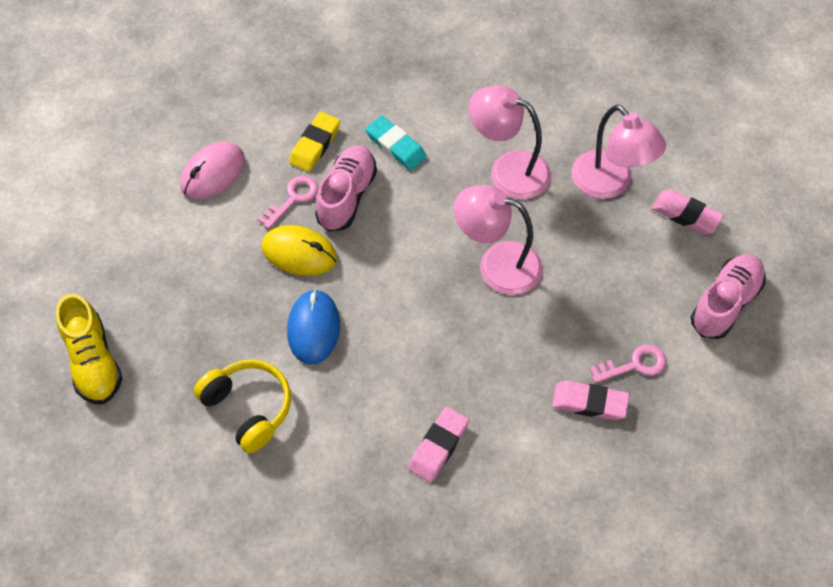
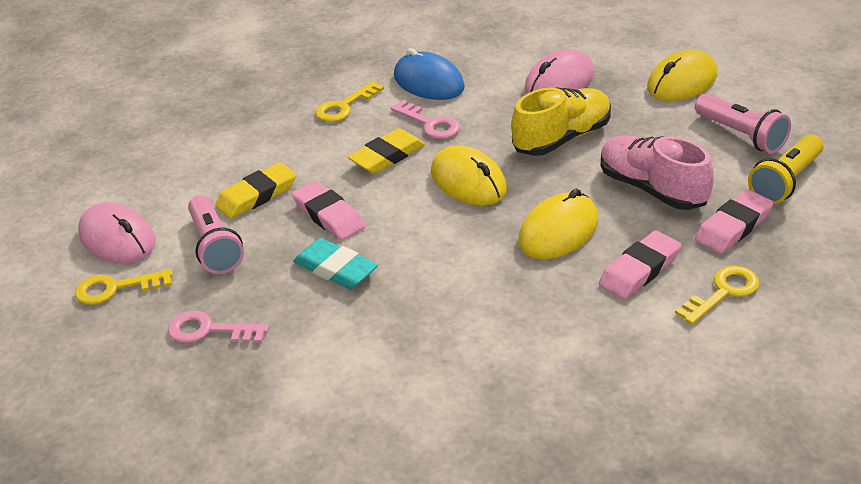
pink flashlight: 0 -> 2
pink lamp: 3 -> 0
pink mouse: 1 -> 2
pink shoe: 2 -> 1
yellow eraser: 1 -> 2
yellow flashlight: 0 -> 1
yellow headphones: 1 -> 0
yellow key: 0 -> 3
yellow mouse: 1 -> 3

